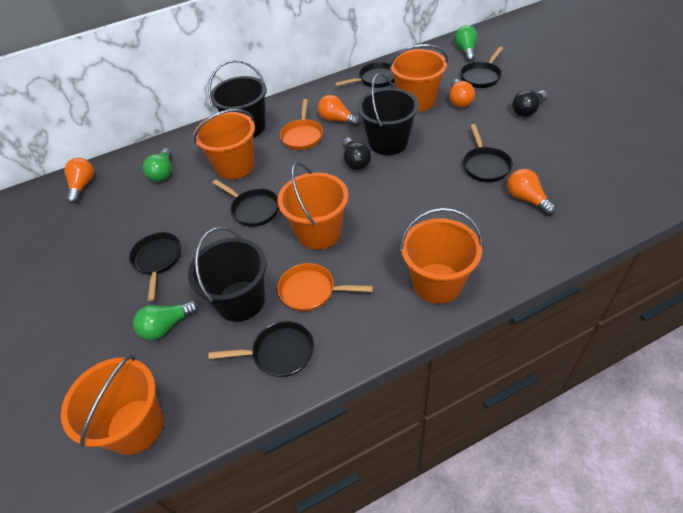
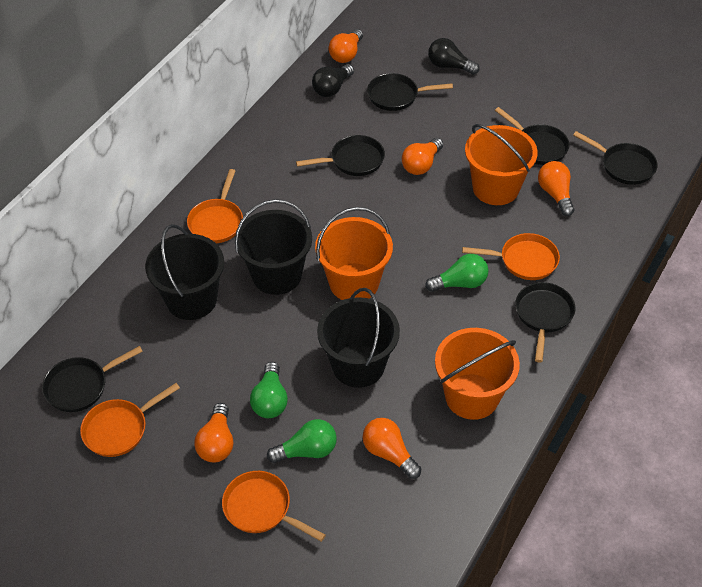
orange bucket: 5 -> 3
orange light bulb: 4 -> 5
orange pan: 2 -> 4

